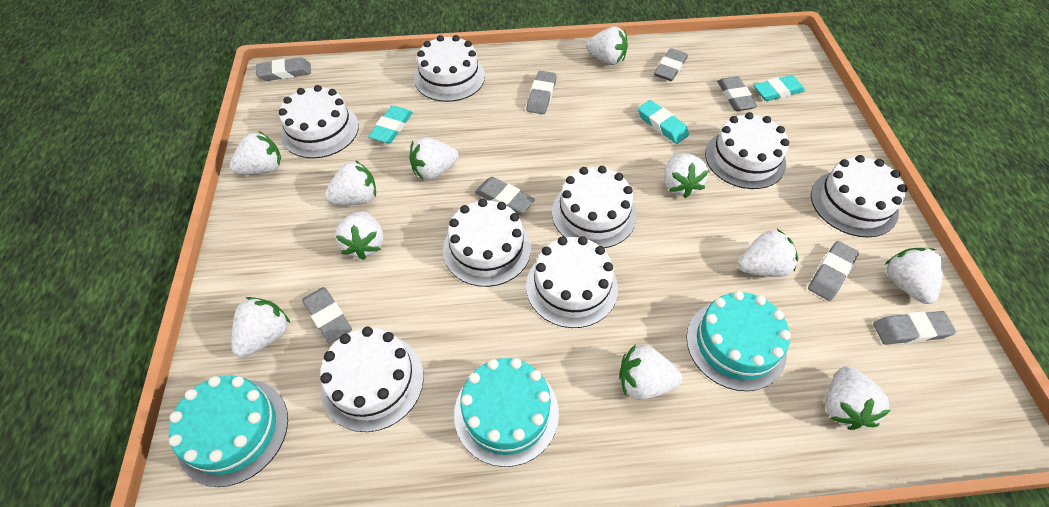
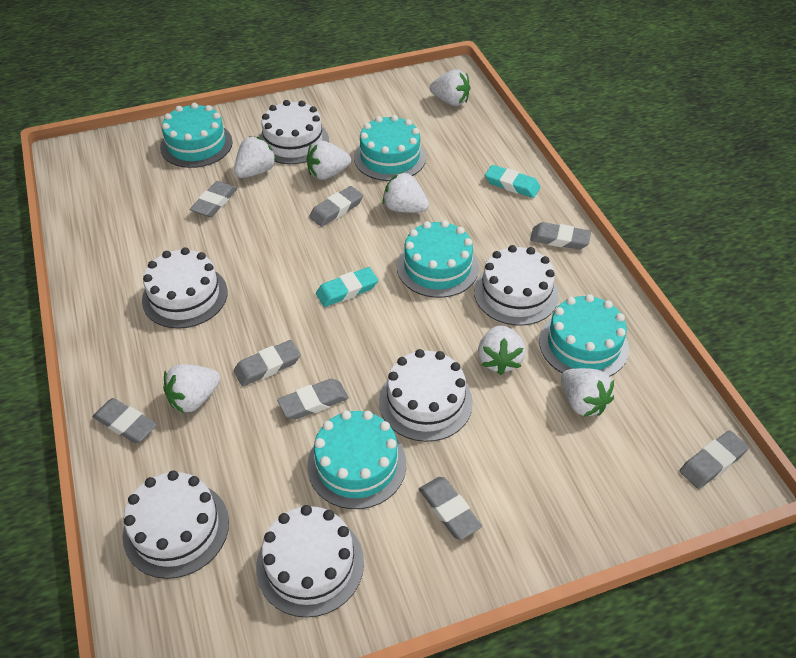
turquoise cake: 3 -> 5
turquoise eraser: 3 -> 2
white cake: 8 -> 6
white strawberry: 11 -> 7

